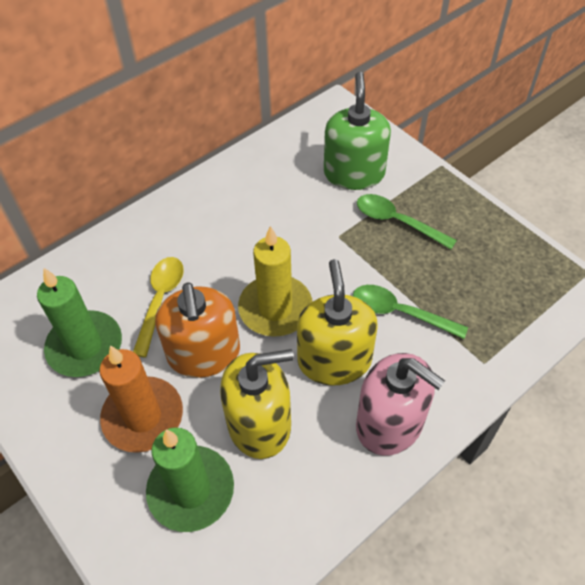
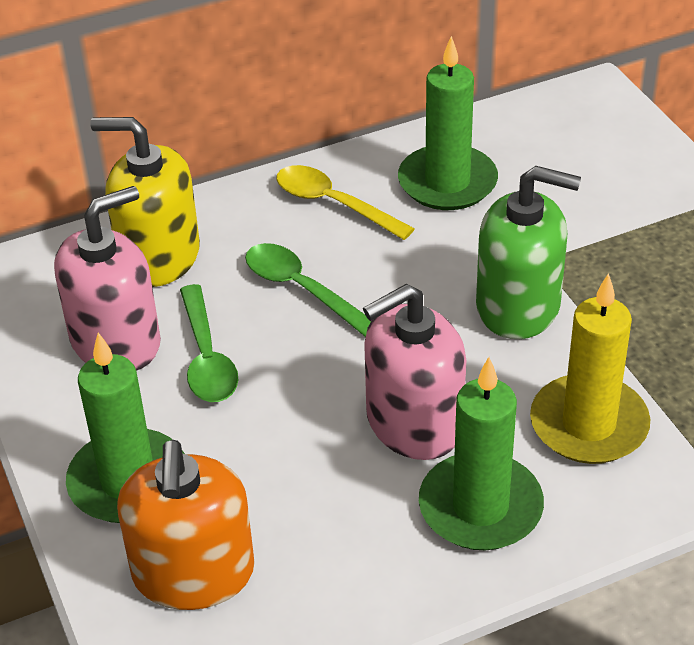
green candle: 2 -> 3
orange candle: 1 -> 0
pink soap dispenser: 1 -> 2
yellow soap dispenser: 2 -> 1

